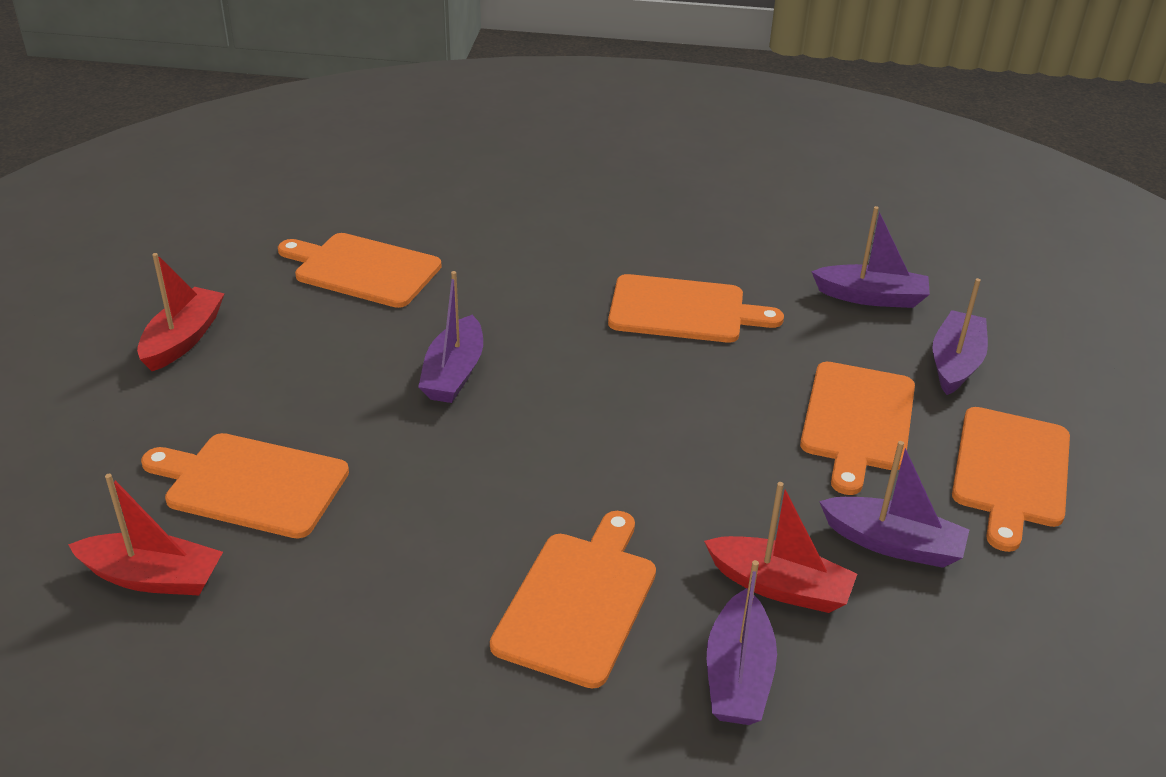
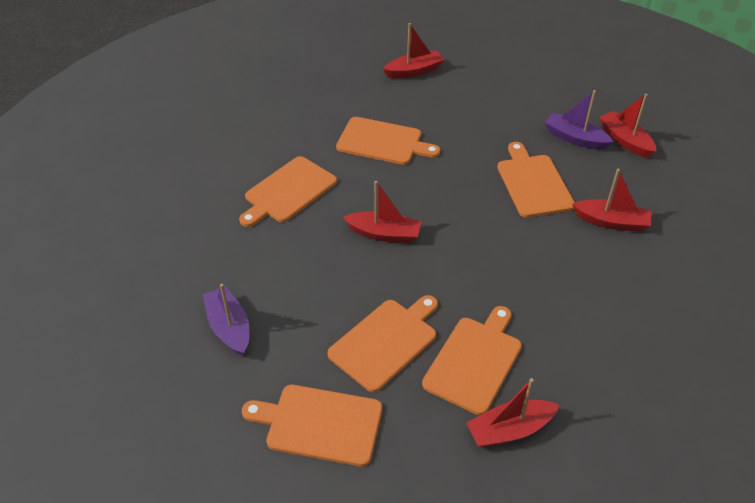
purple boat: 5 -> 2
red boat: 3 -> 5

